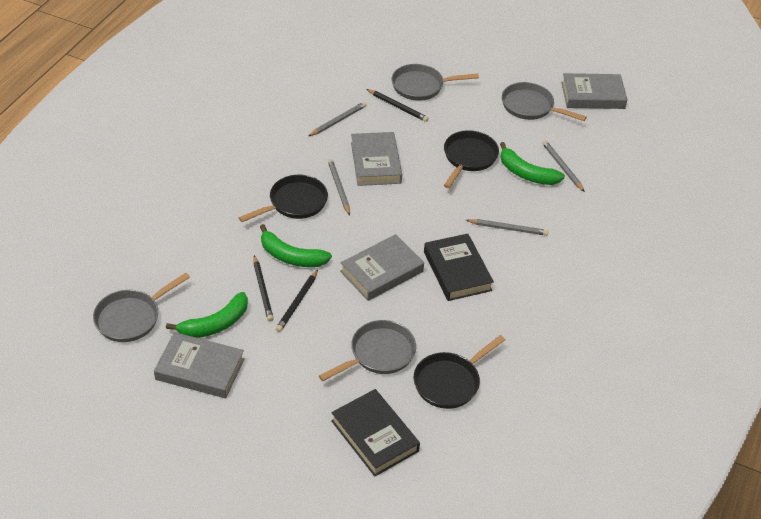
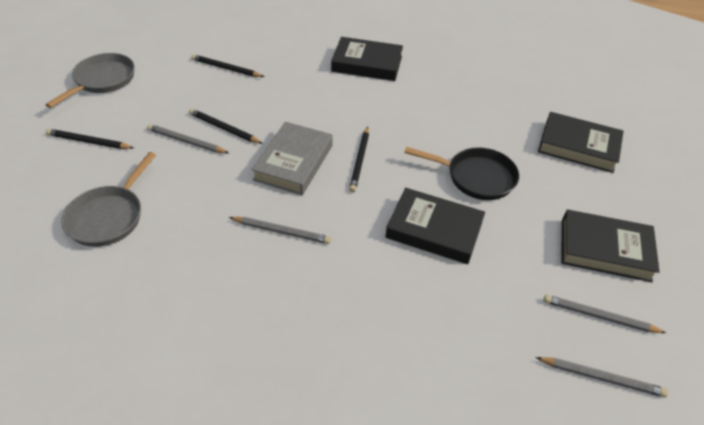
black book: 2 -> 4
black pan: 3 -> 1
black pencil: 3 -> 4
green banana: 3 -> 0
grey book: 4 -> 1
grey pan: 4 -> 2

